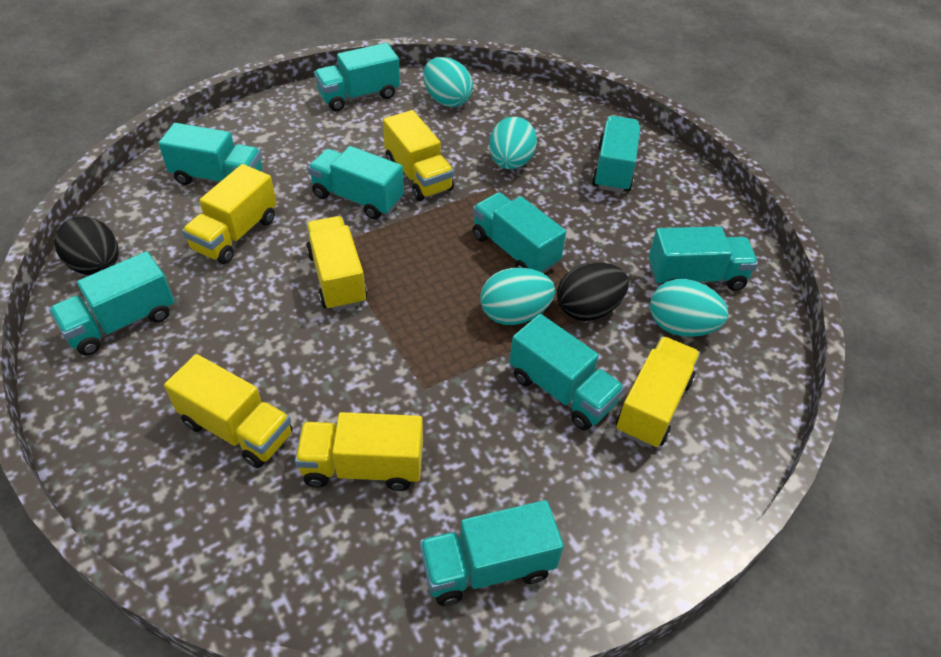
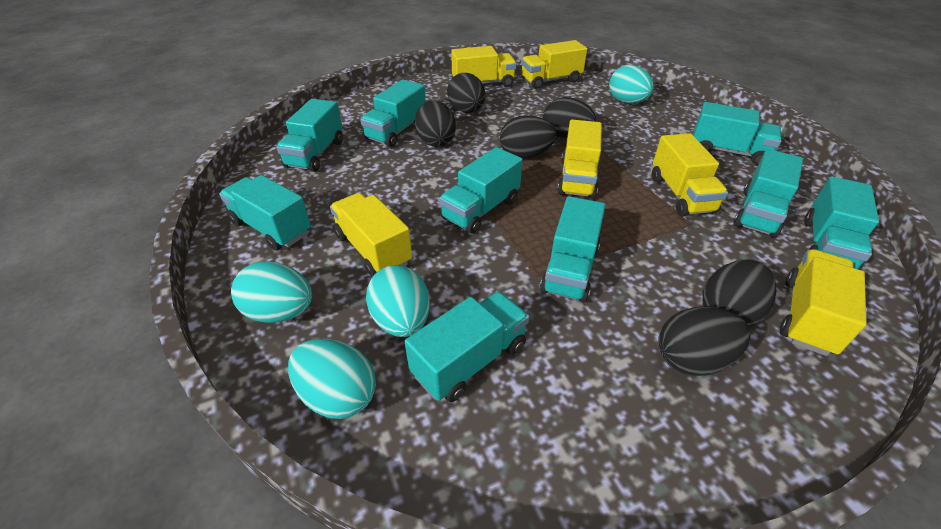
black egg: 2 -> 6

